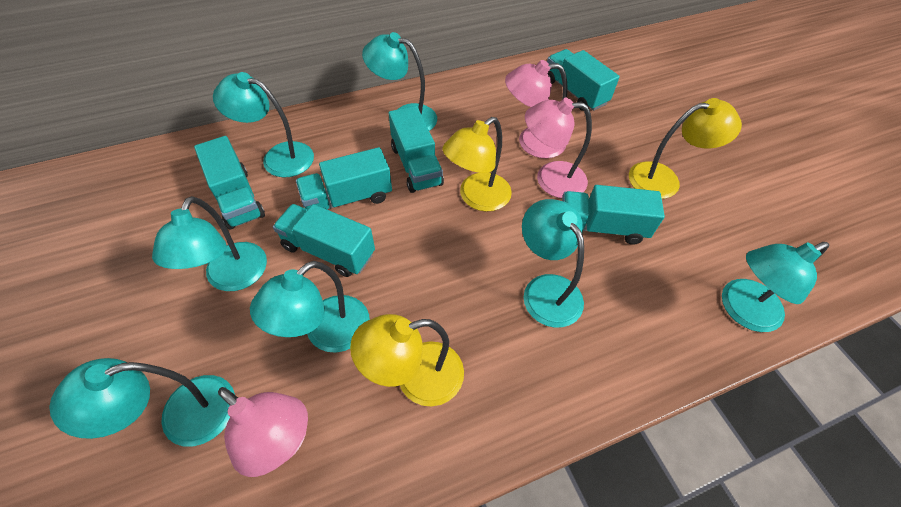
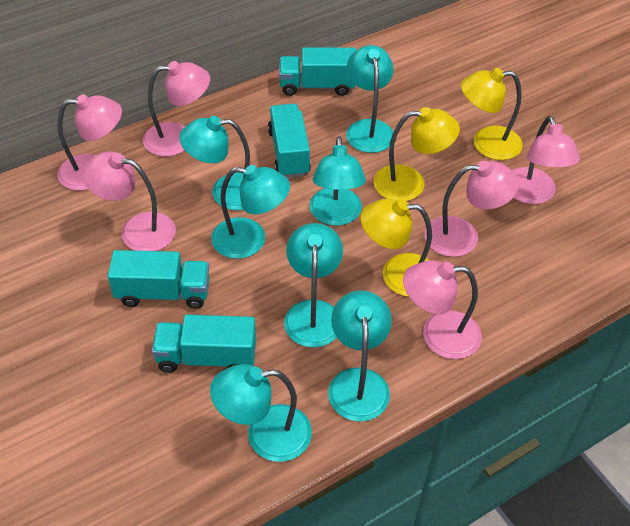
pink lamp: 3 -> 6
turquoise truck: 6 -> 4

